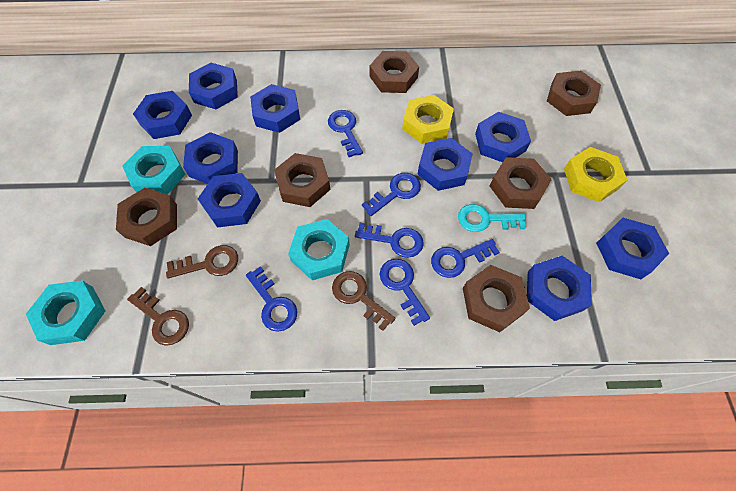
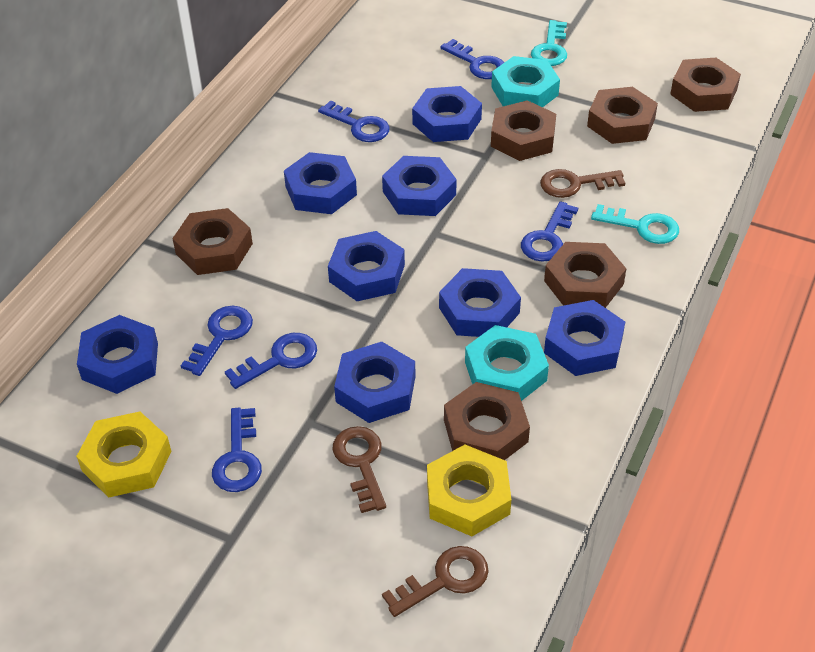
blue nut: 9 -> 8
turquoise key: 1 -> 2
turquoise nut: 3 -> 2

